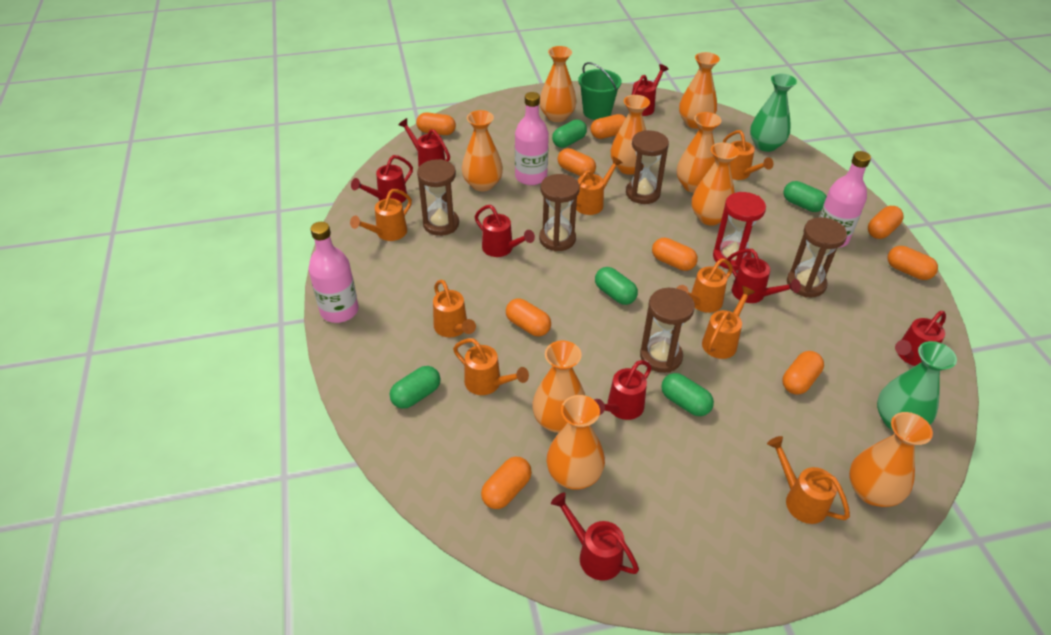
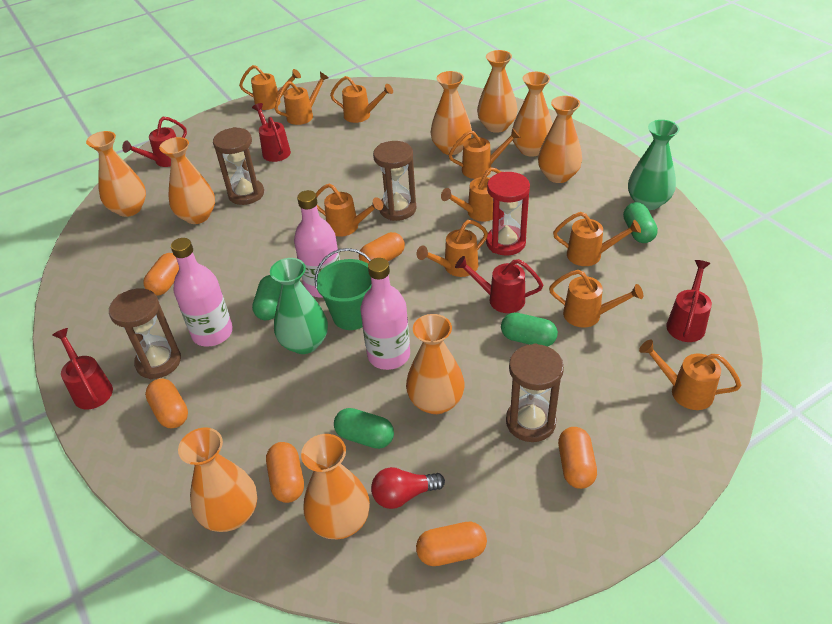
brown hourglass: 5 -> 4
green capsule: 5 -> 4
orange capsule: 9 -> 6
orange watering can: 8 -> 10
red light bulb: 0 -> 1
red watering can: 8 -> 5

